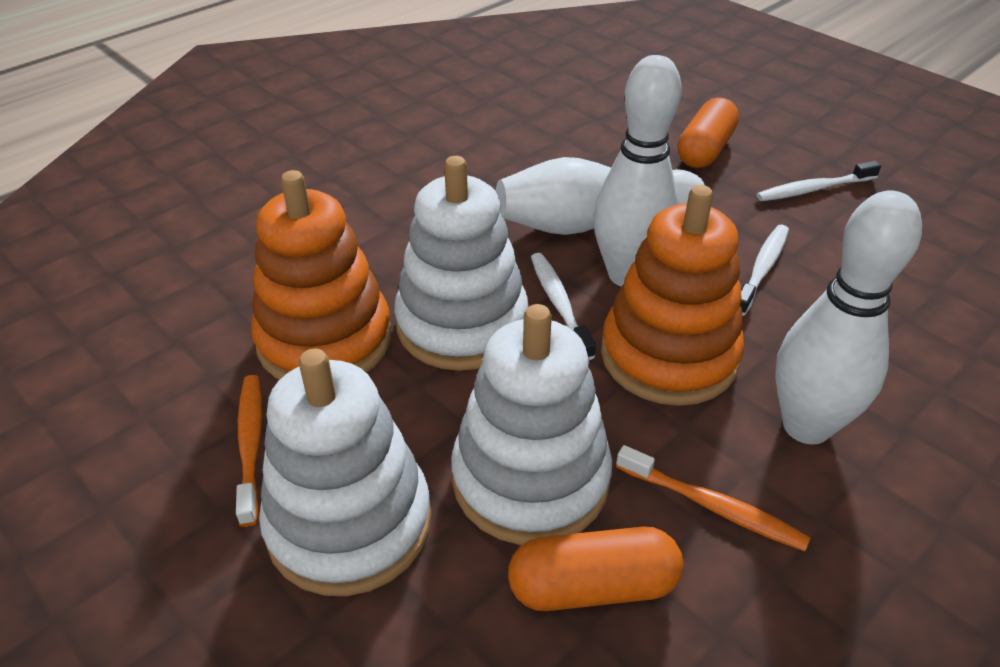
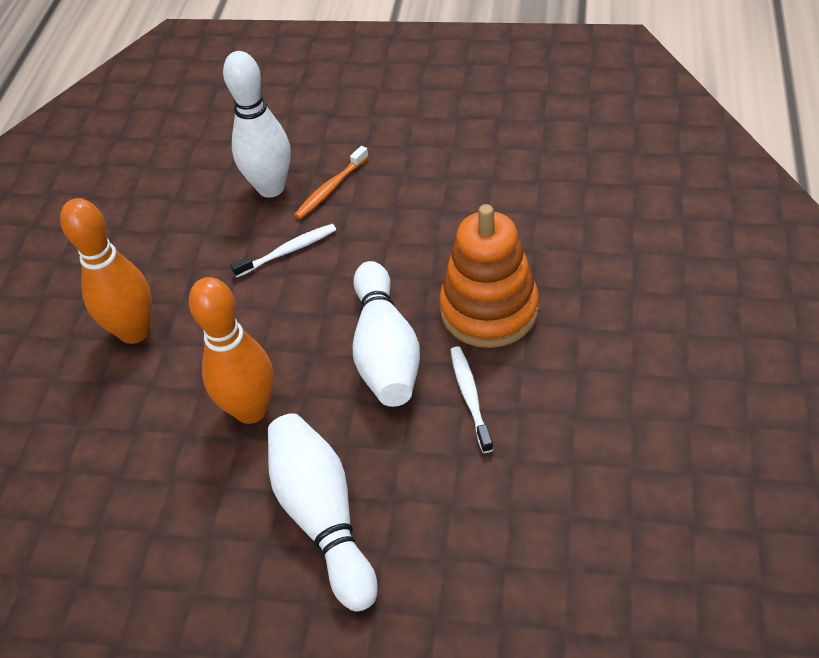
orange bowling pin: 0 -> 2
orange capsule: 2 -> 0
orange stacking toy: 2 -> 1
orange toothbrush: 2 -> 1
white stacking toy: 3 -> 0
white toothbrush: 3 -> 2

